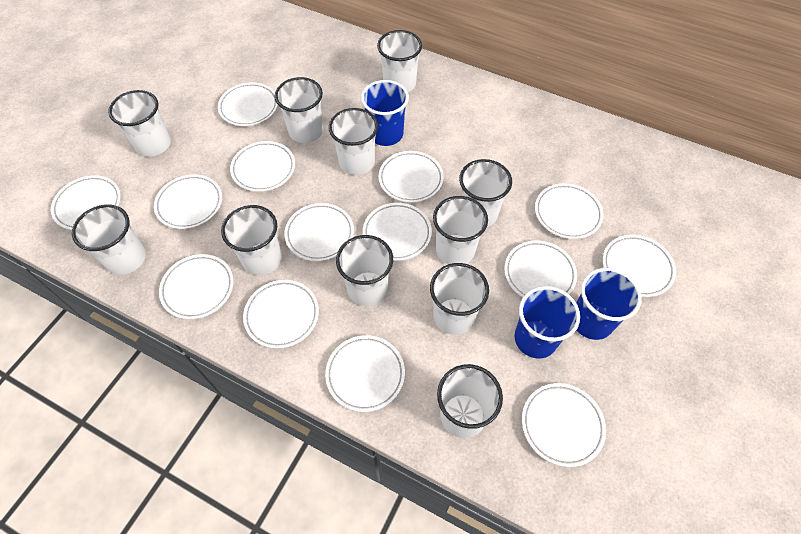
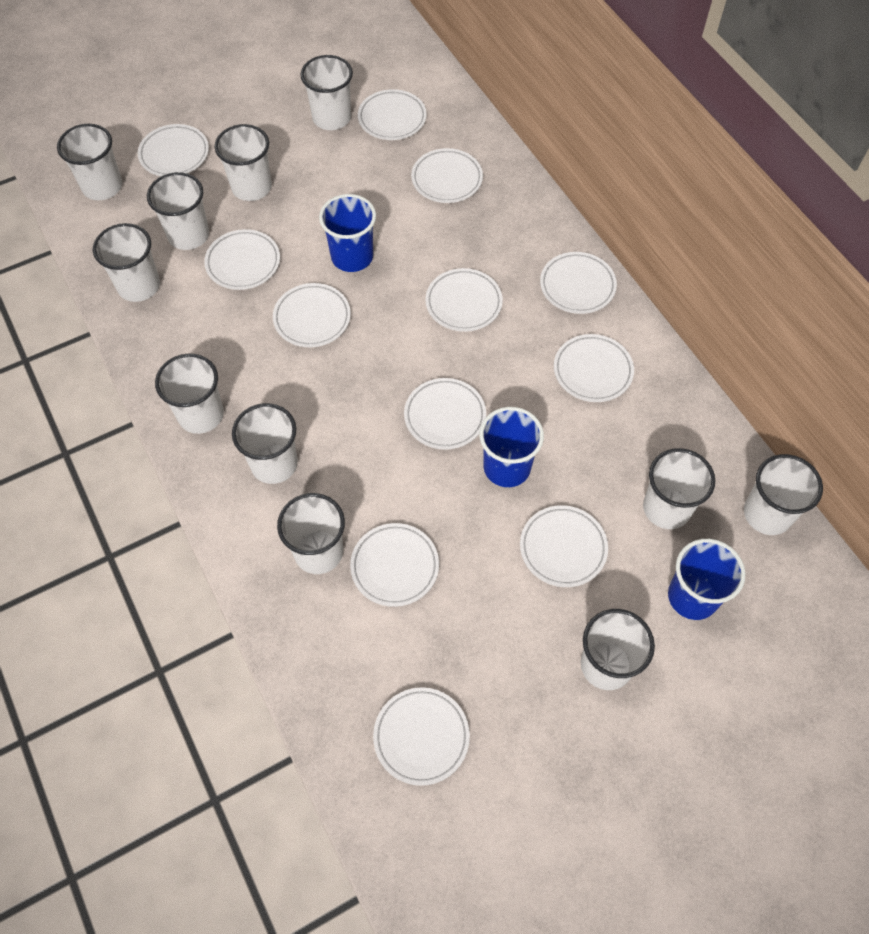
white plate: 14 -> 12

